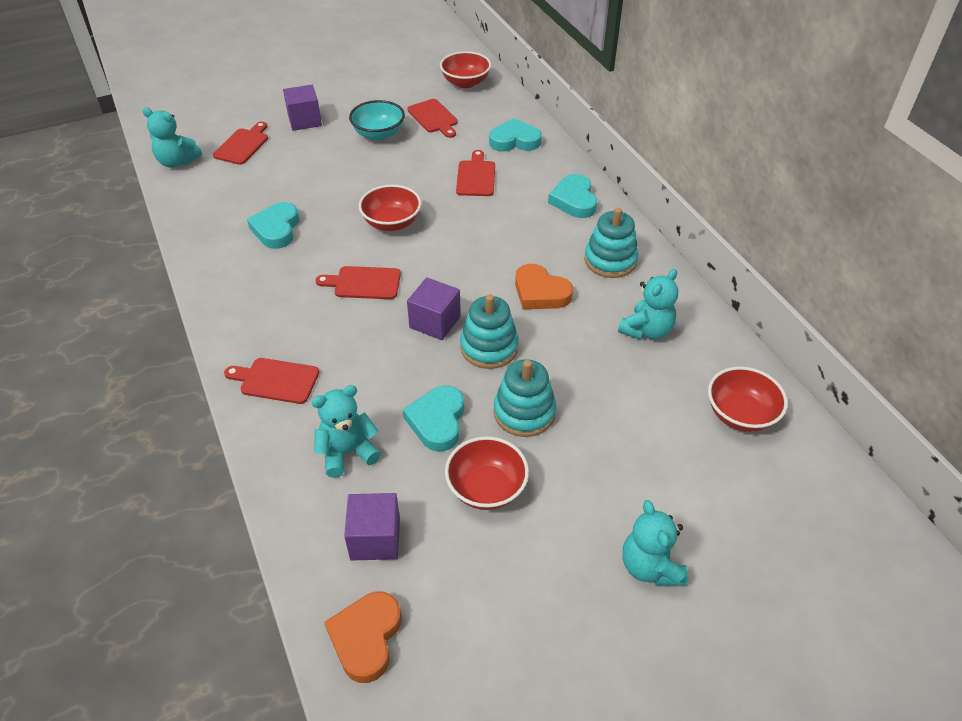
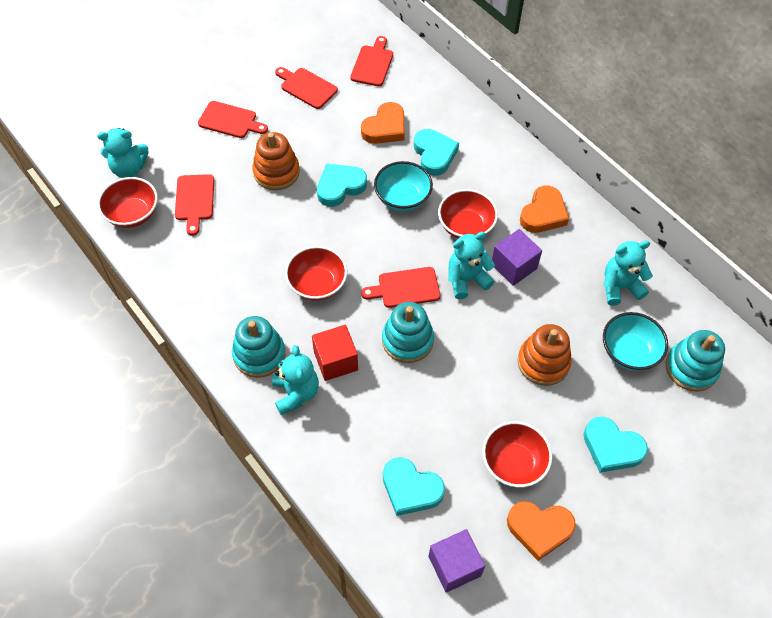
orange heart: 2 -> 3
orange stacking toy: 0 -> 2
purple cube: 3 -> 2
red cube: 0 -> 1
turquoise bowl: 1 -> 2

